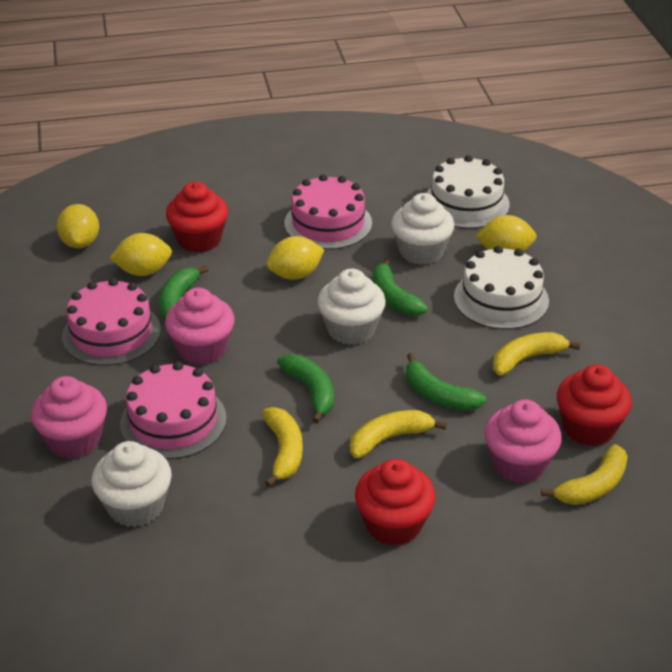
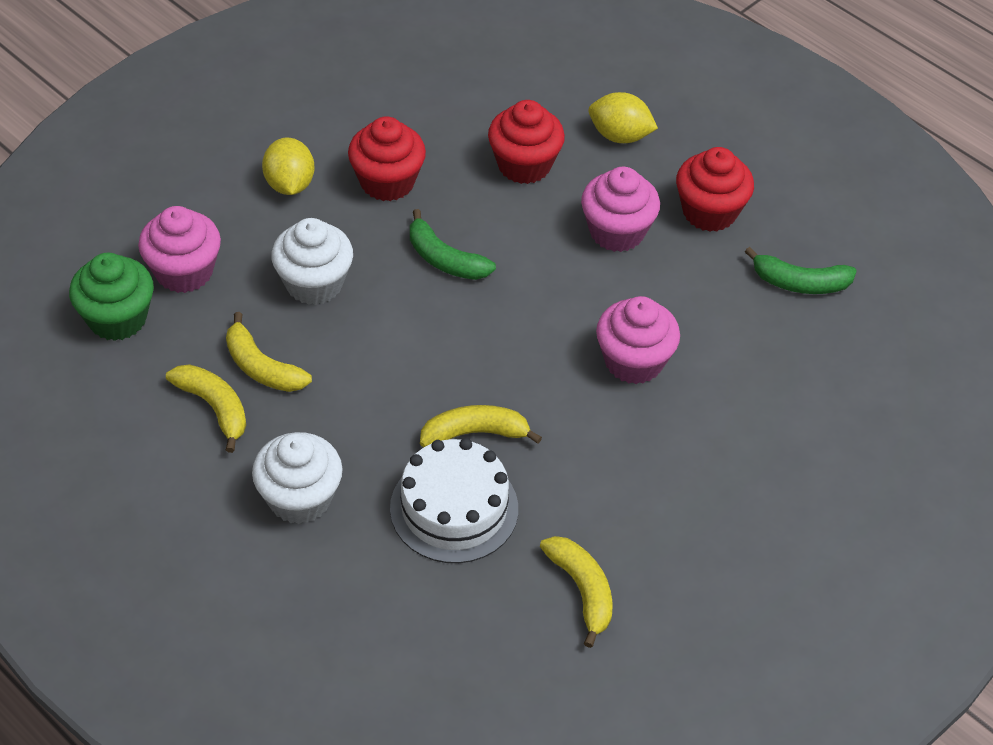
green banana: 4 -> 2
green cupcake: 0 -> 1
pink cake: 3 -> 0
white cake: 2 -> 1
white cupcake: 3 -> 2
yellow lemon: 4 -> 2

